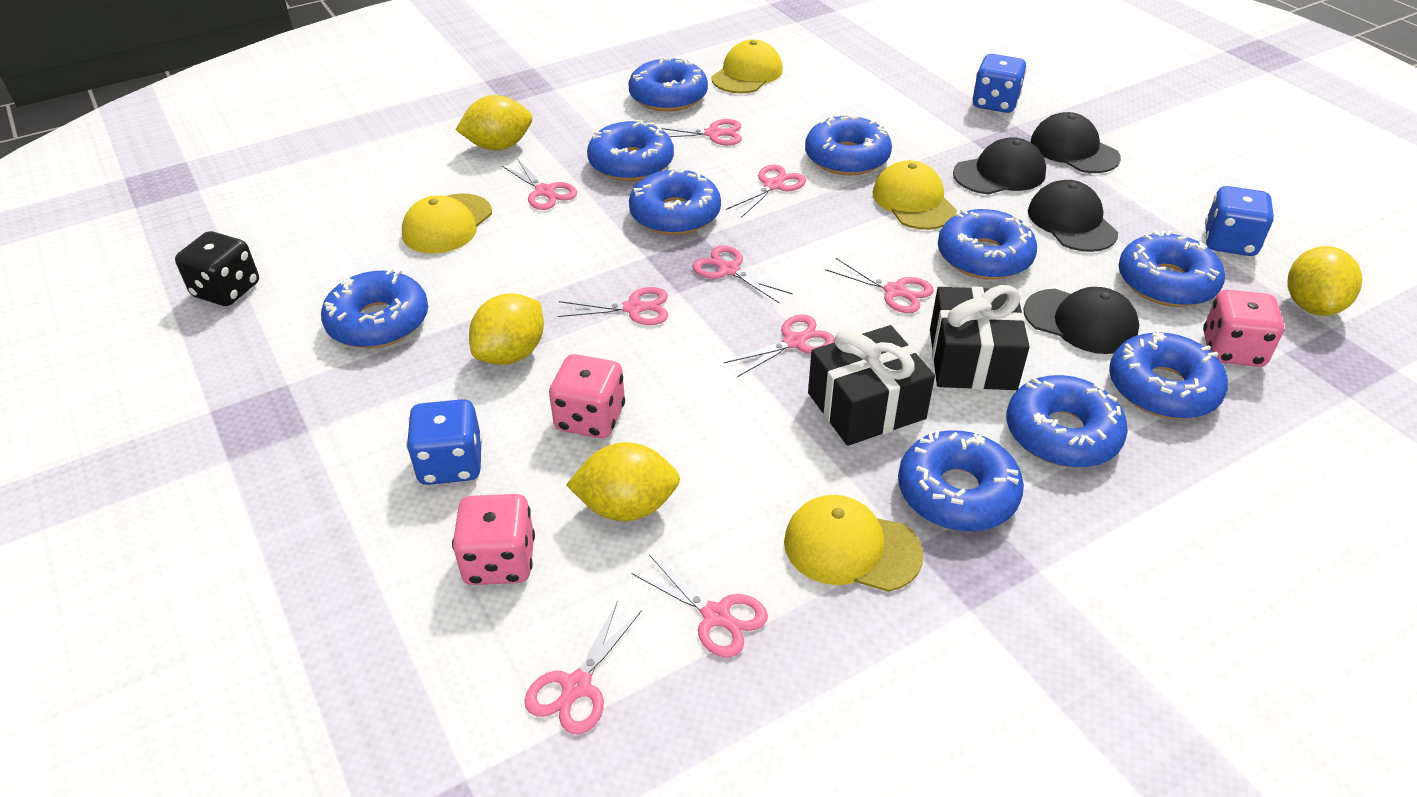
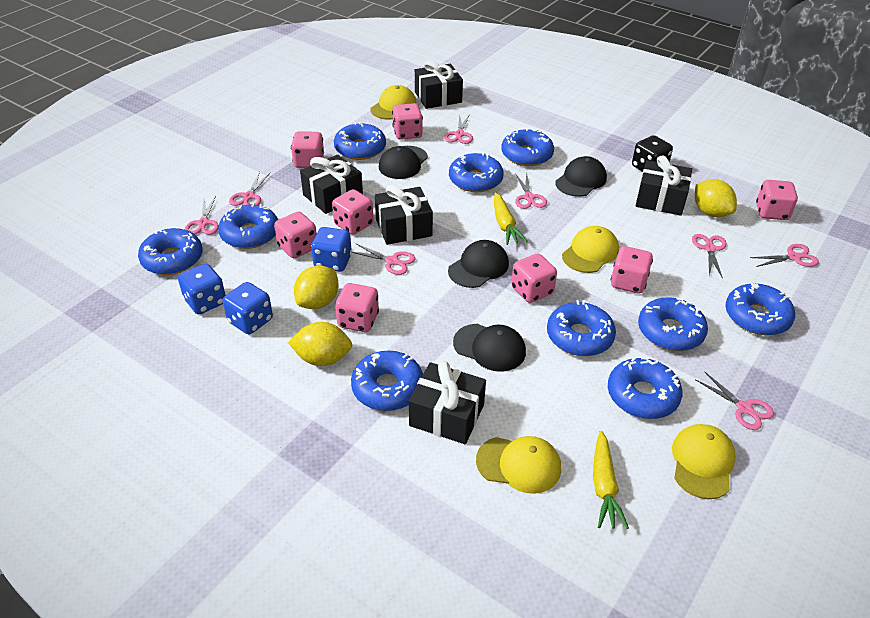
black gift: 2 -> 5
pink dice: 3 -> 8
pink scissors: 9 -> 8
yellow carrot: 0 -> 2
yellow lemon: 4 -> 3

